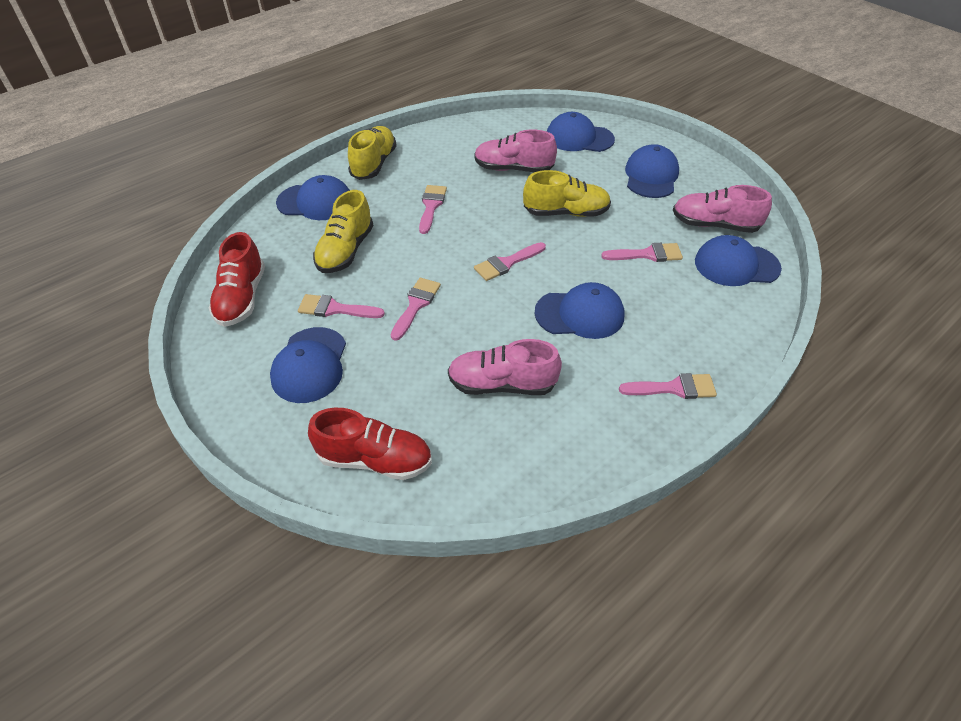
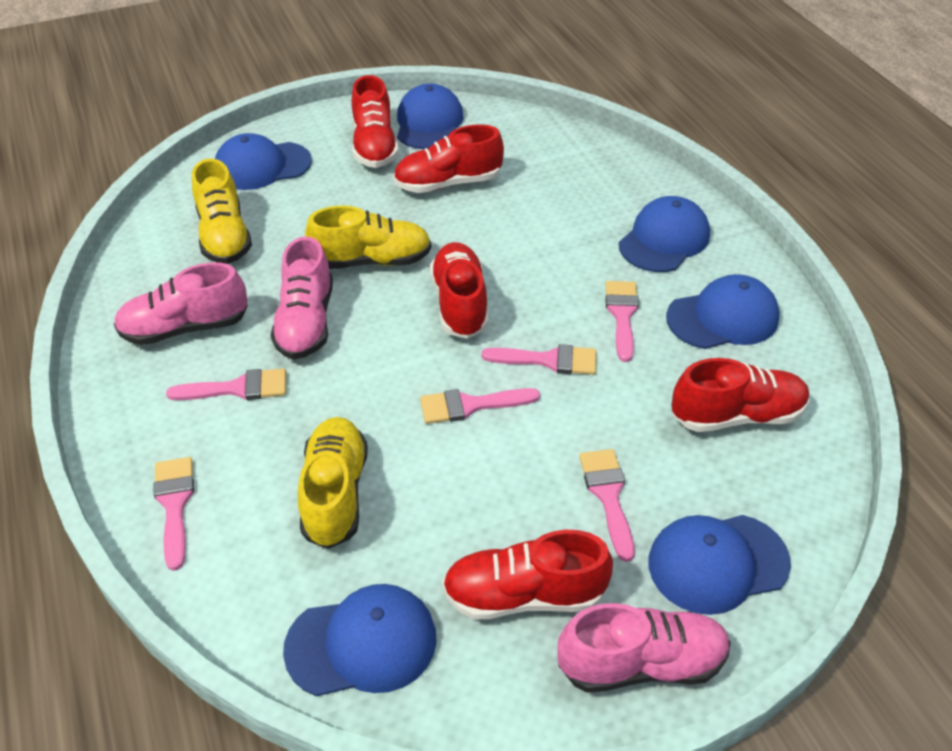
red shoe: 2 -> 5

